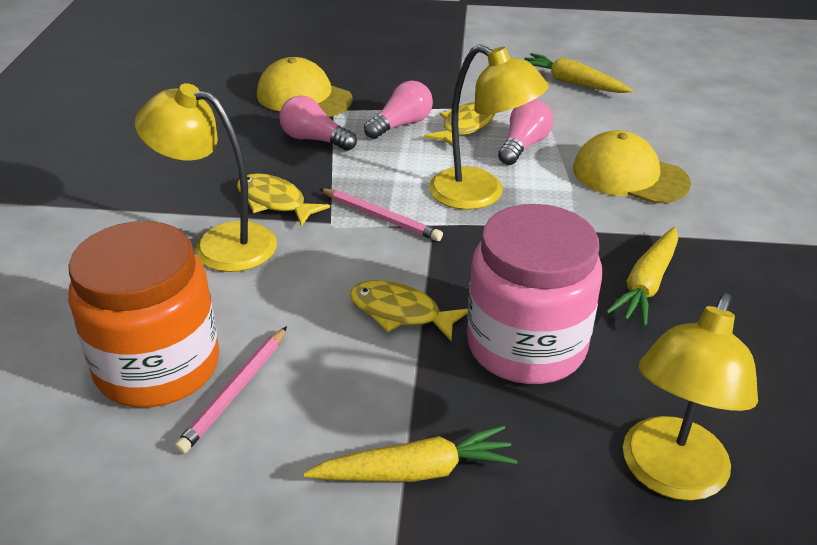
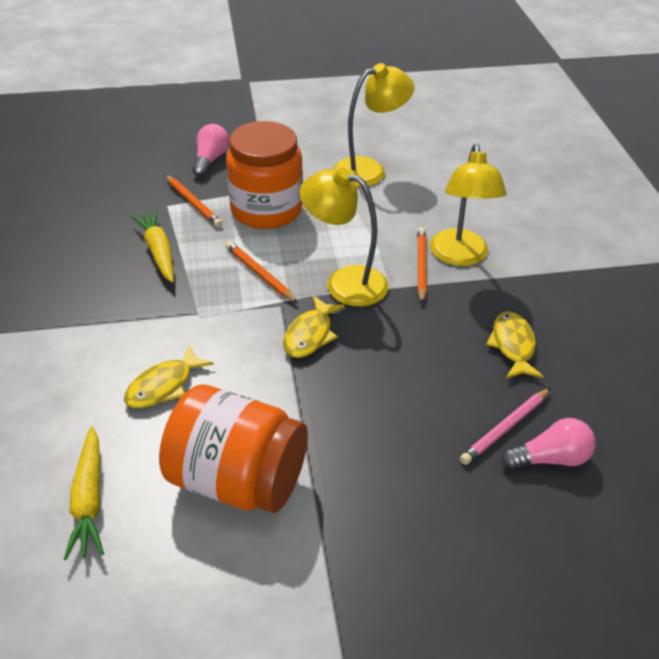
orange jar: 1 -> 2
orange pencil: 0 -> 3
pink jar: 1 -> 0
pink light bulb: 3 -> 2
pink pencil: 2 -> 1
yellow cap: 2 -> 0
yellow carrot: 3 -> 2

